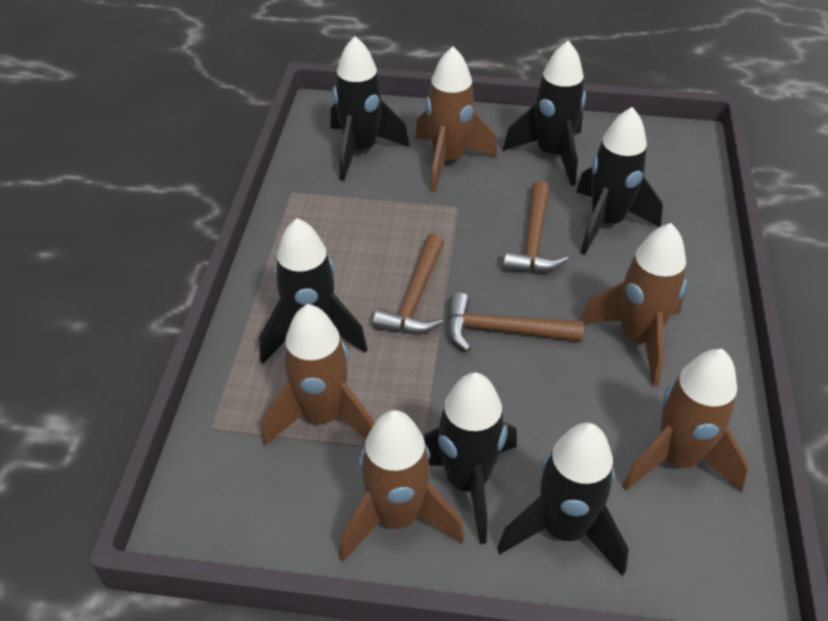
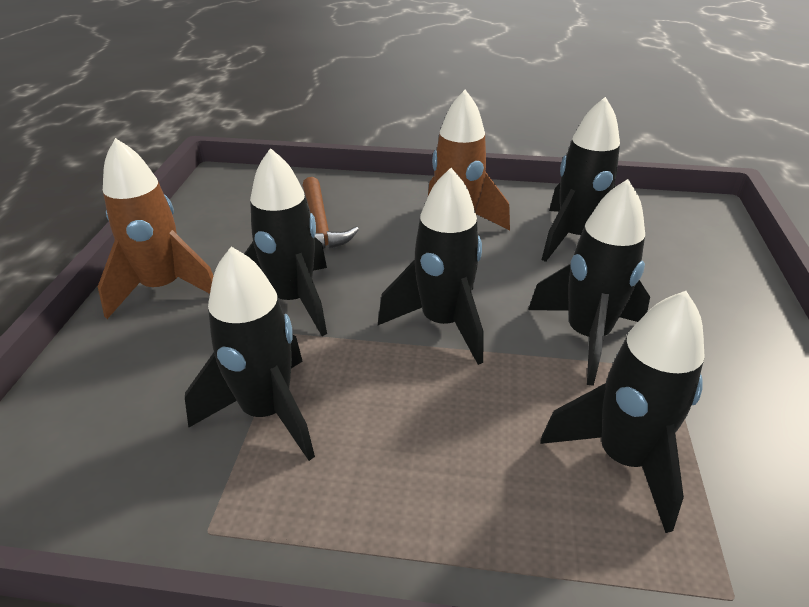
brown hammer: 3 -> 1
brown rocket: 5 -> 2

